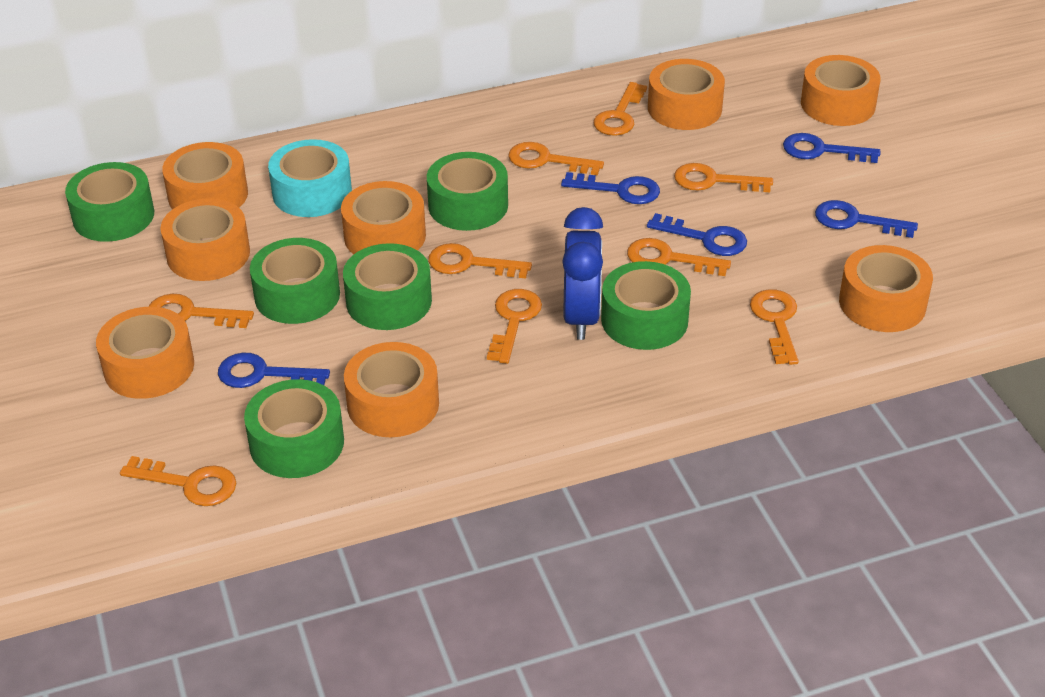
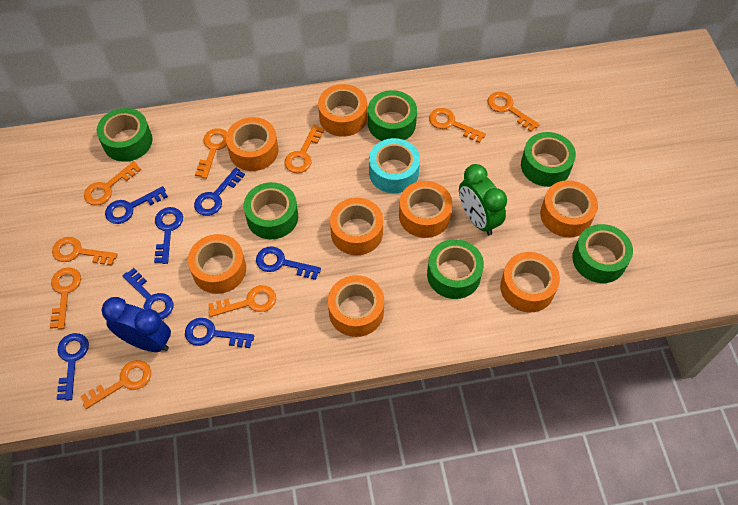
blue key: 5 -> 7
green clock: 0 -> 1

